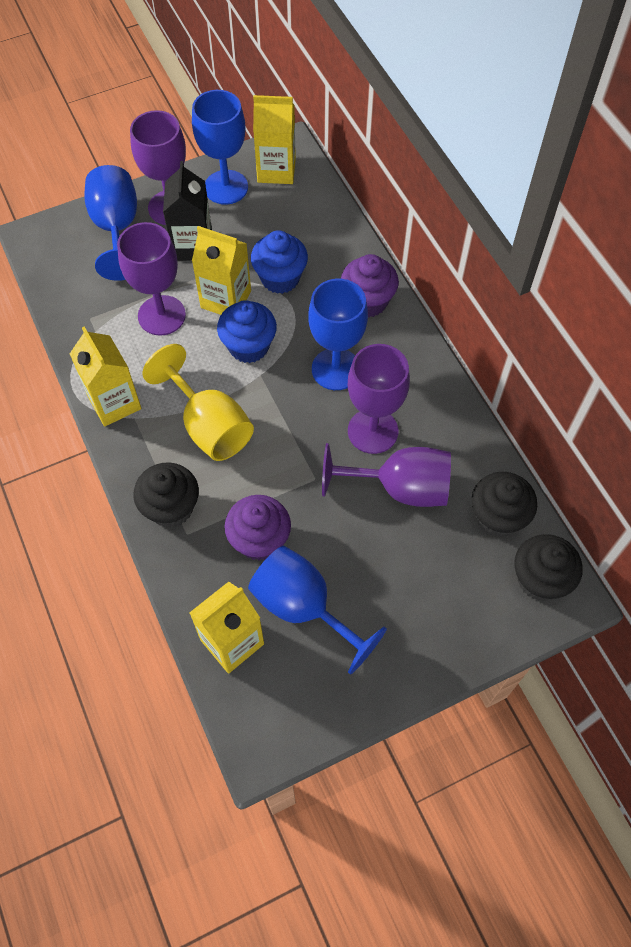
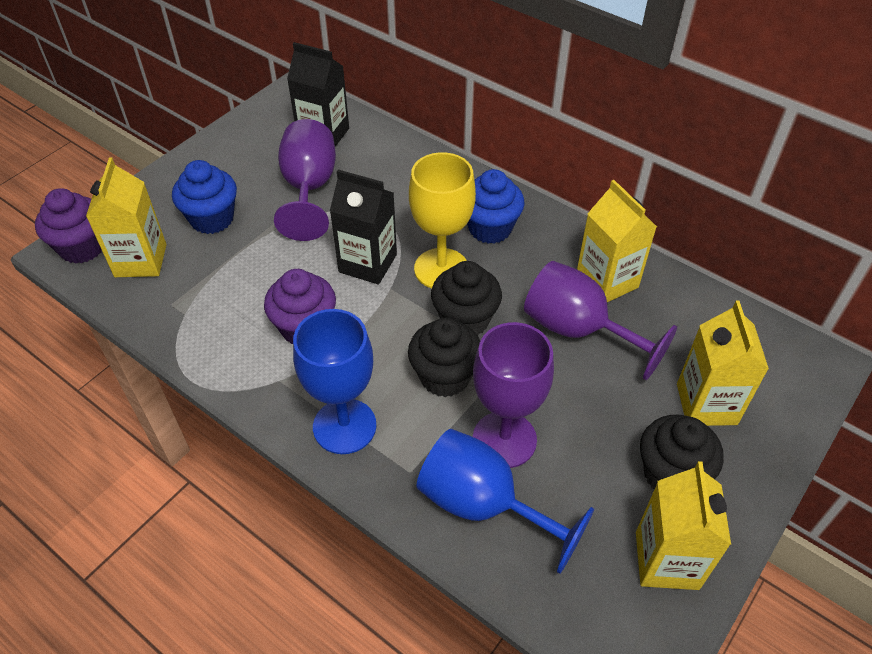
black carton: 1 -> 2
blue goblet: 4 -> 2
purple goblet: 4 -> 3

